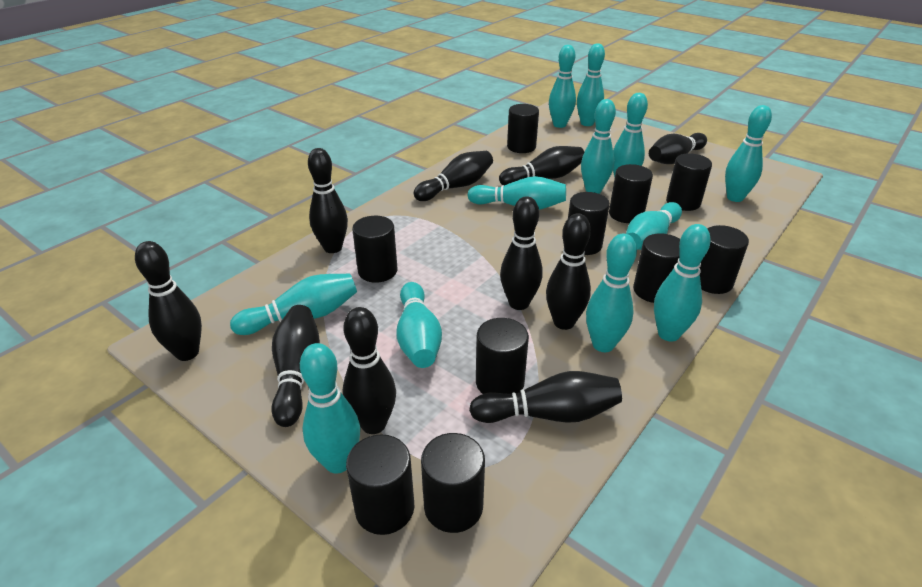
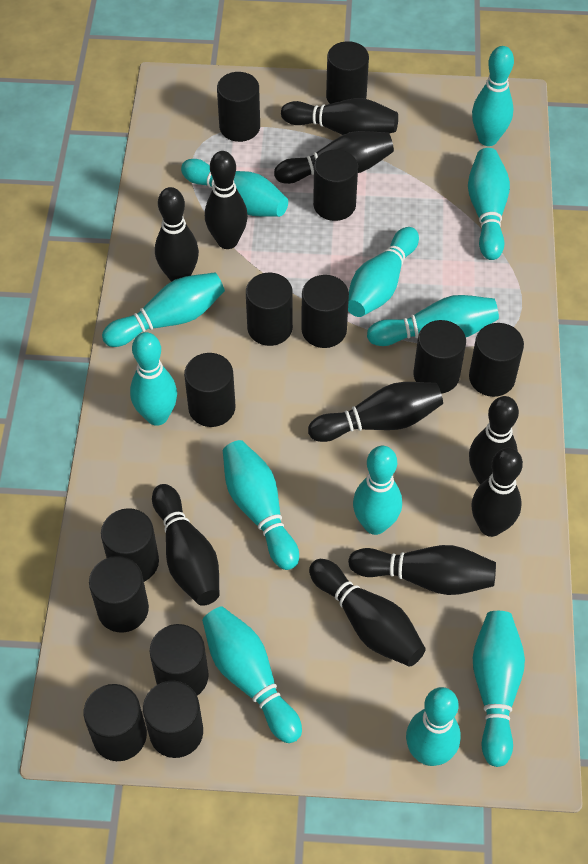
black cylinder: 10 -> 13

